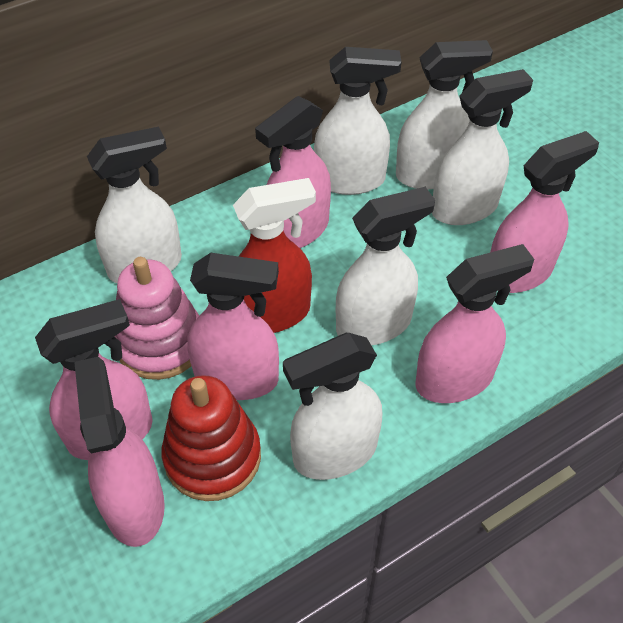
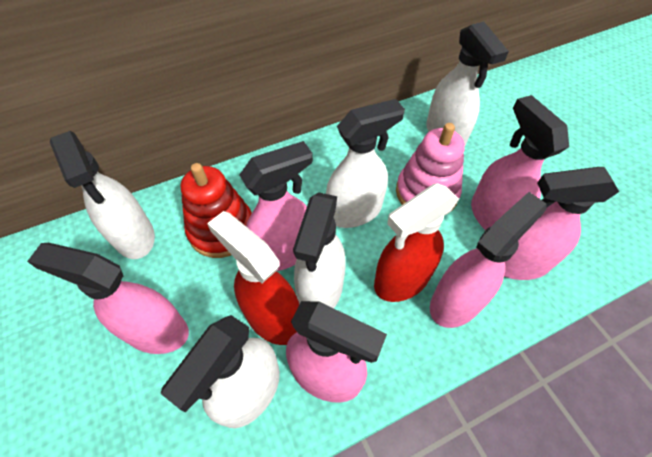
red spray bottle: 1 -> 2
white spray bottle: 6 -> 5

